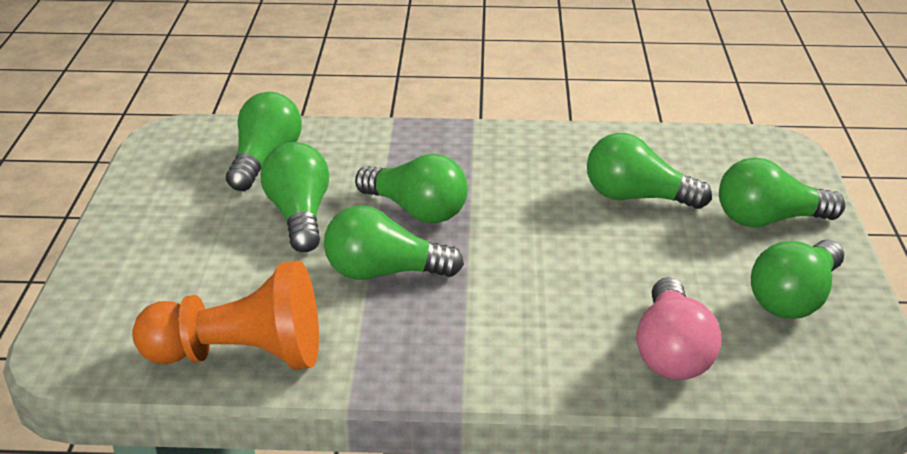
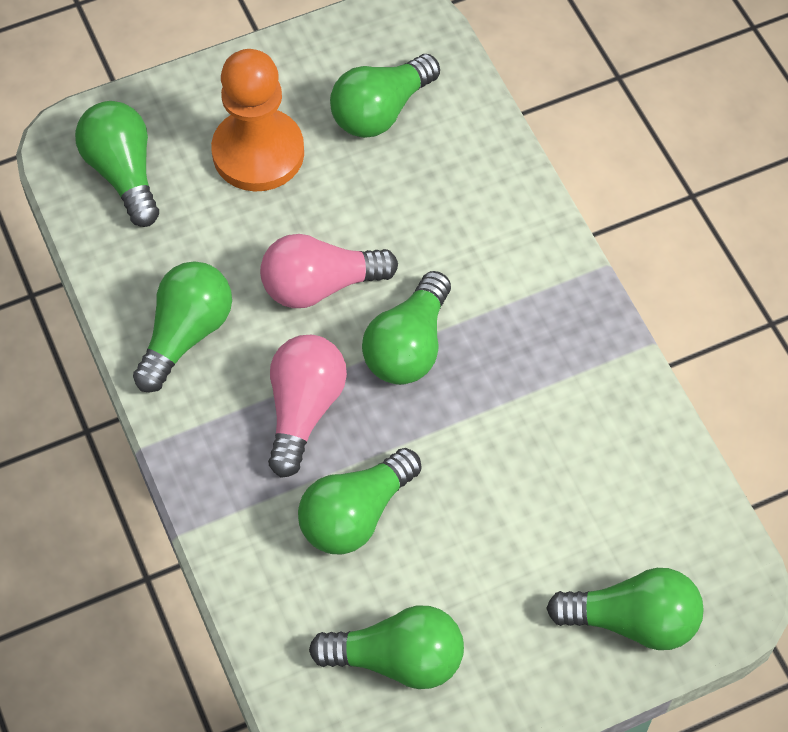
pink light bulb: 1 -> 2

